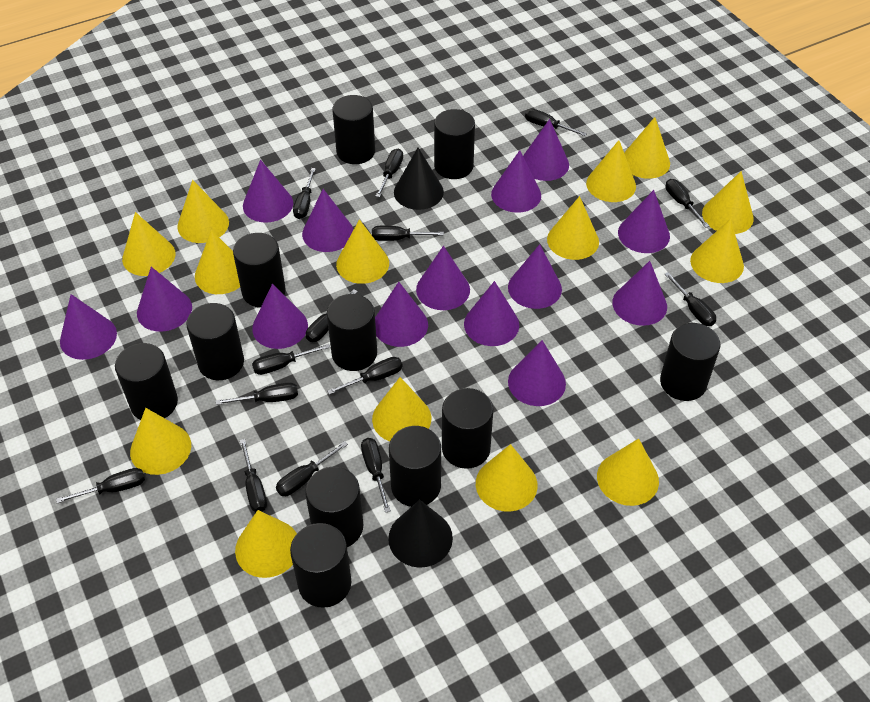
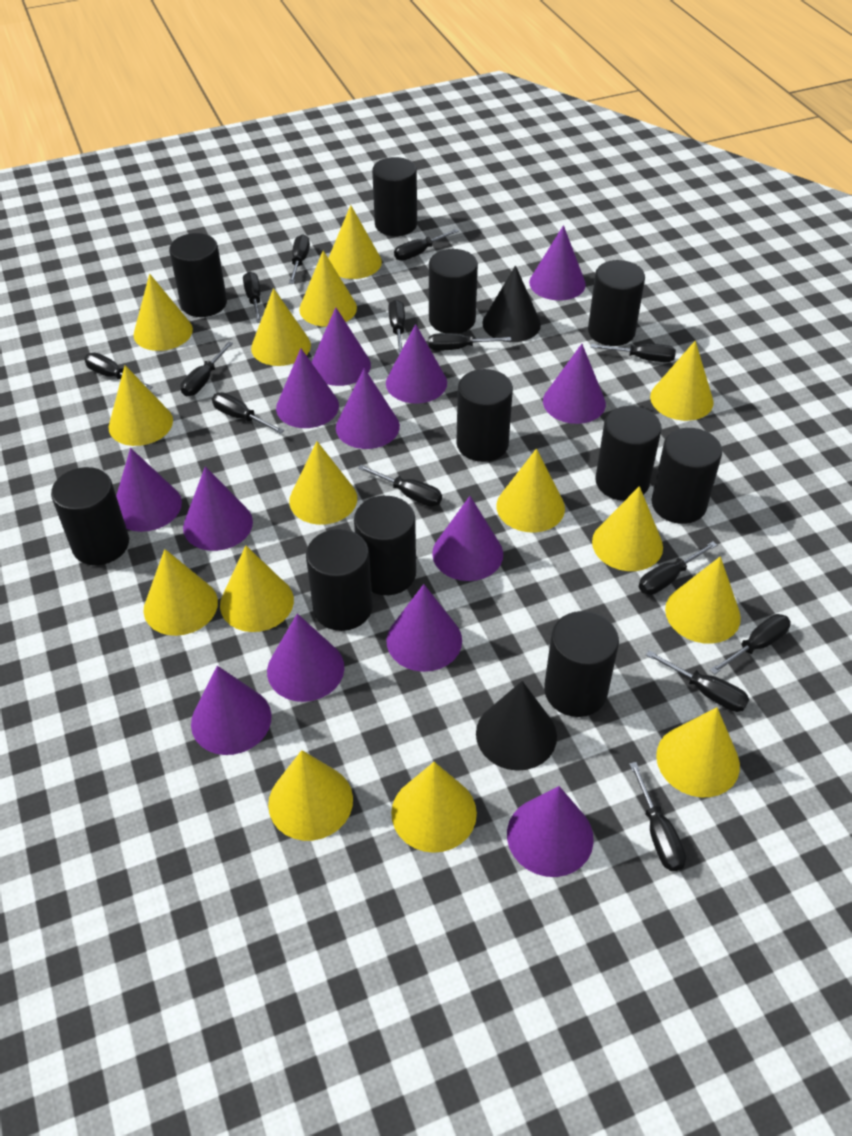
purple cone: 14 -> 13
yellow cone: 14 -> 15

